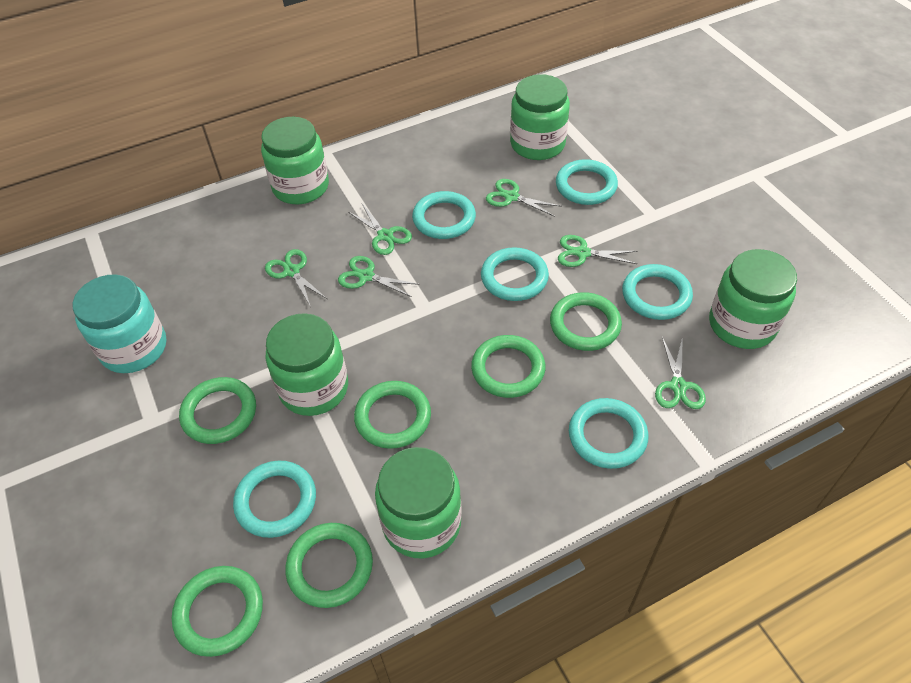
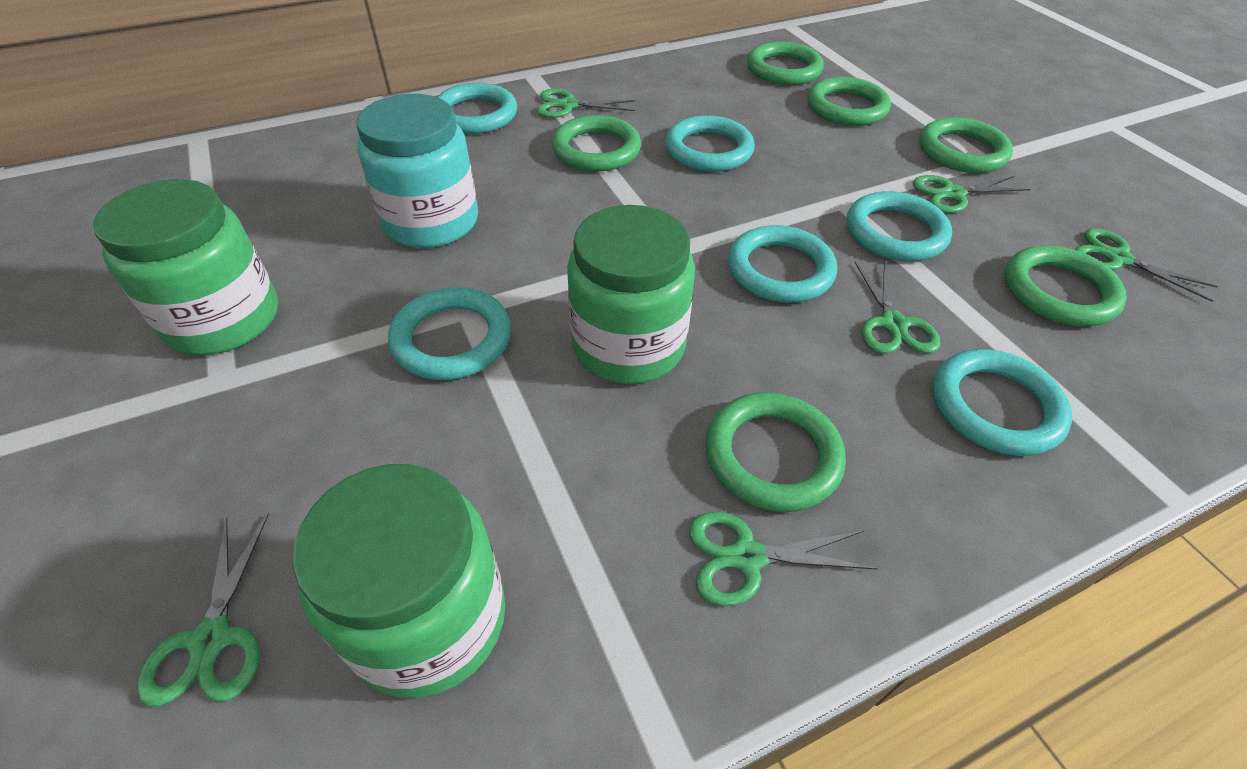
green jar: 5 -> 3

